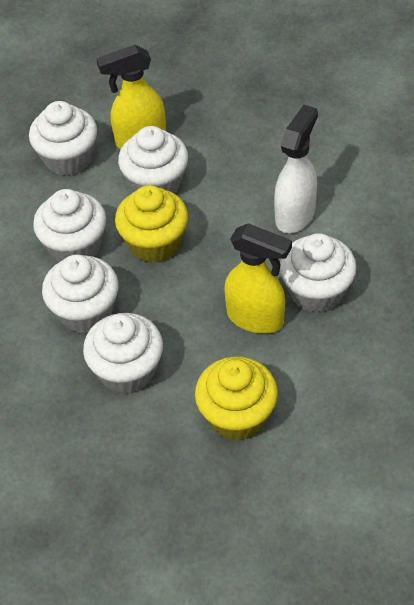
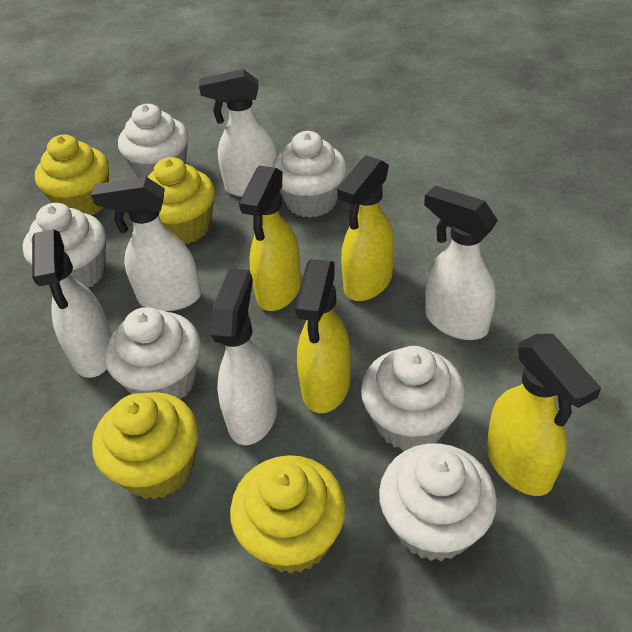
white spray bottle: 1 -> 5
yellow cupcake: 2 -> 4
yellow spray bottle: 2 -> 4

